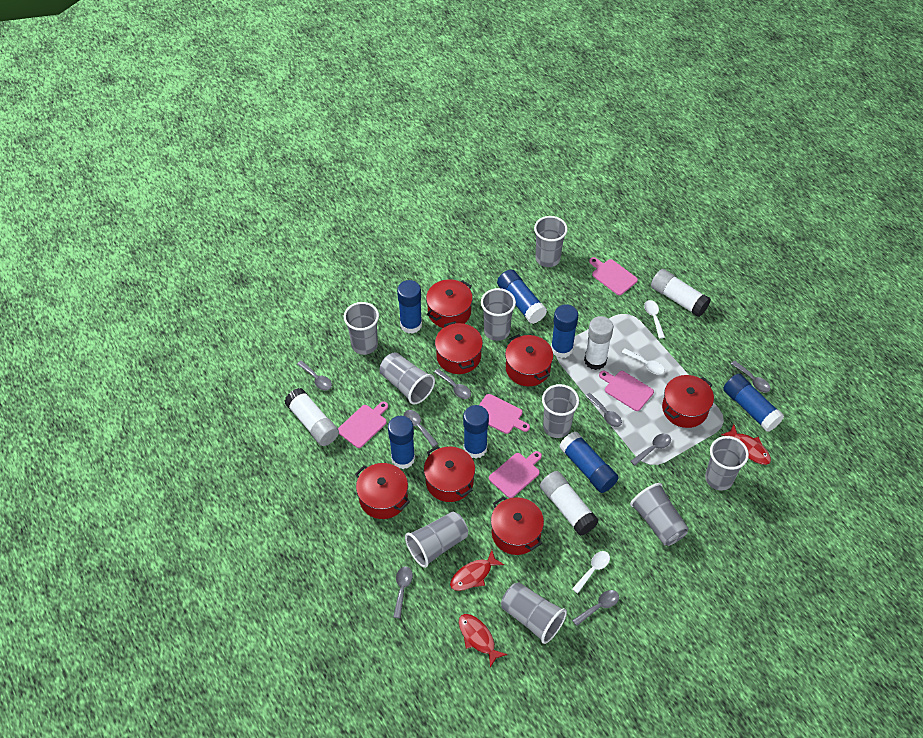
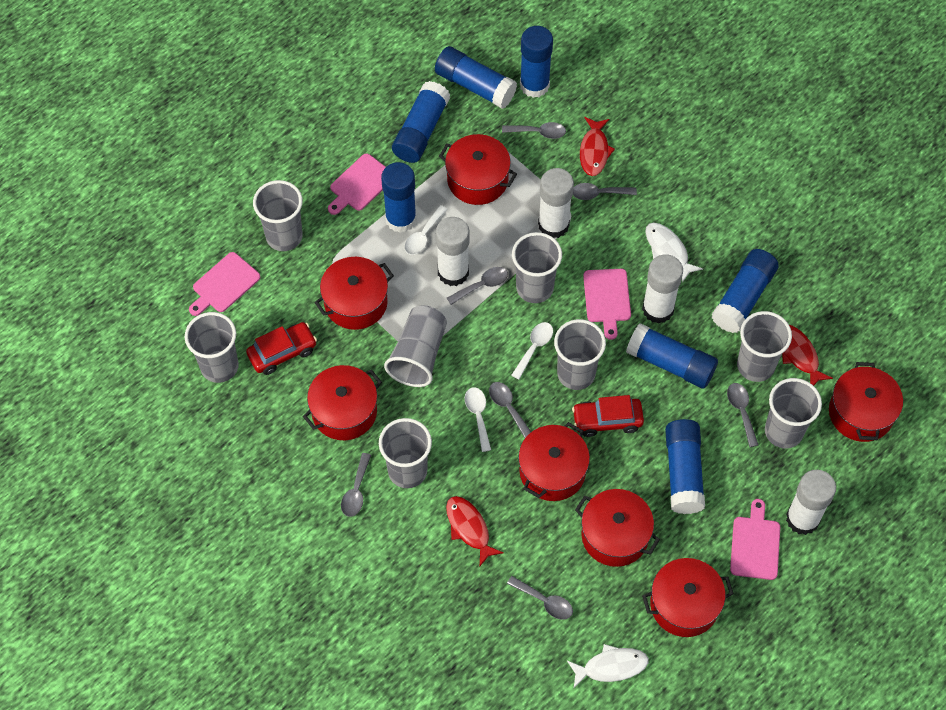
grey cup: 9 -> 8
grey spoon: 8 -> 7
pink cutting board: 5 -> 4
red car: 0 -> 2
white fish: 0 -> 2

